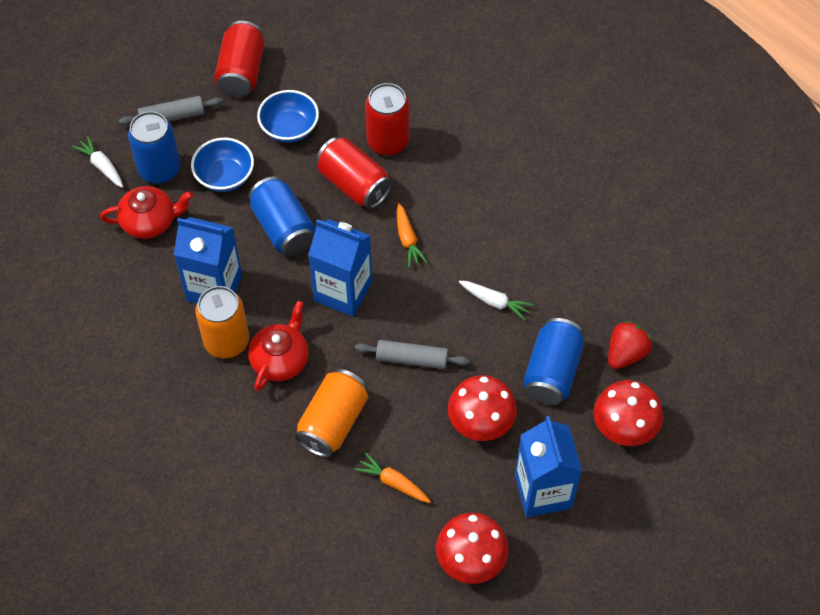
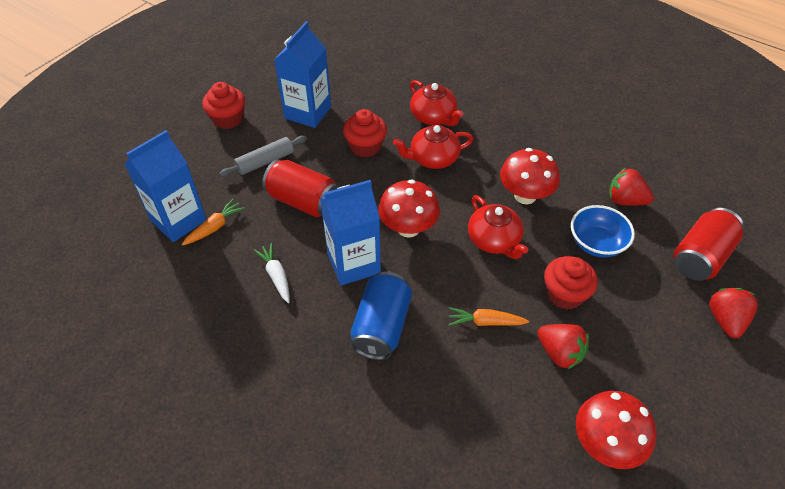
blue bowl: 2 -> 1
blue can: 3 -> 1
grey rolling pin: 2 -> 1
orange can: 2 -> 0
red can: 3 -> 2
red cupcake: 0 -> 3
red strawberry: 1 -> 3
red teapot: 2 -> 3
white carrot: 2 -> 1

